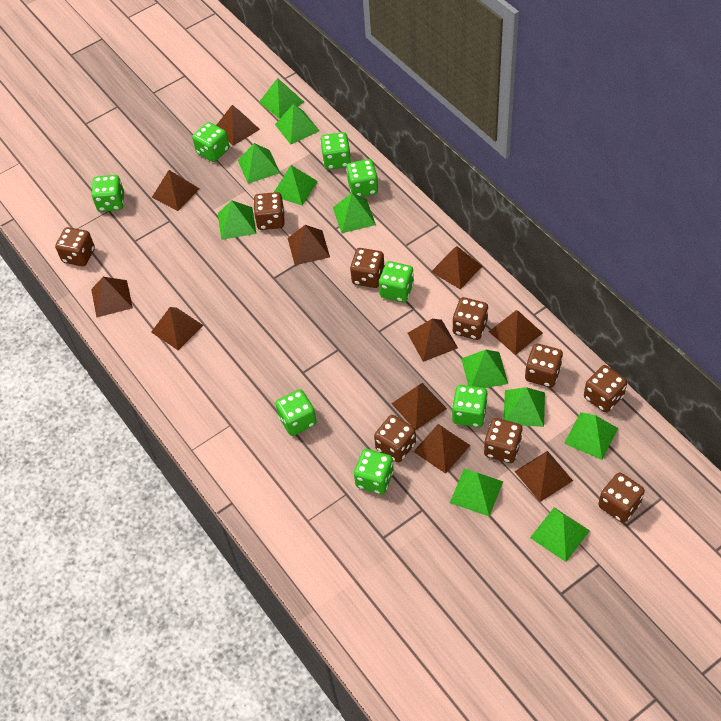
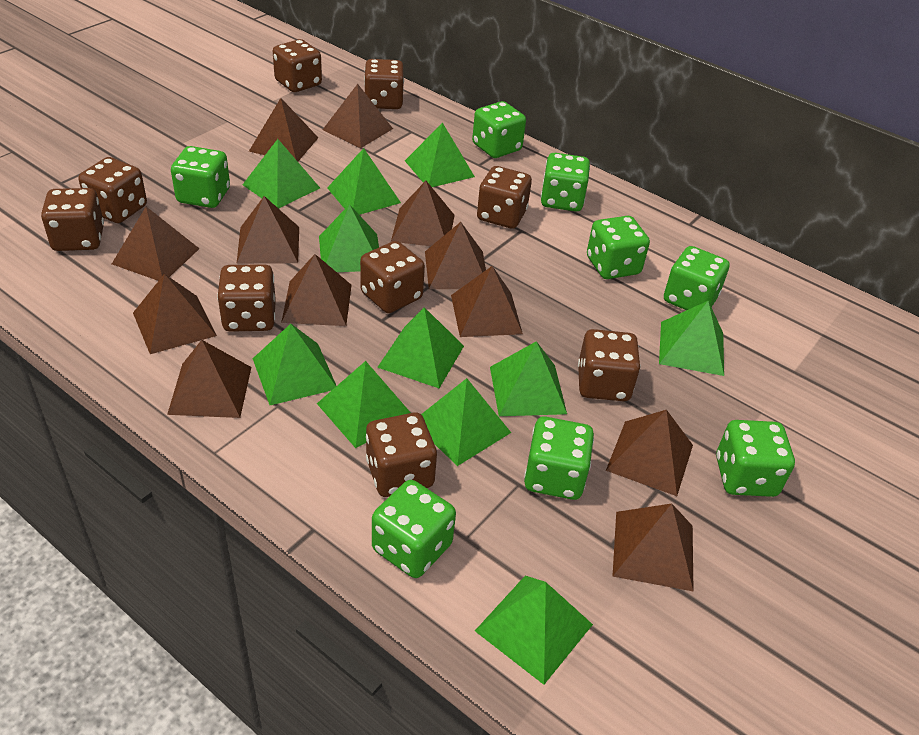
brown pyramid: 11 -> 12

